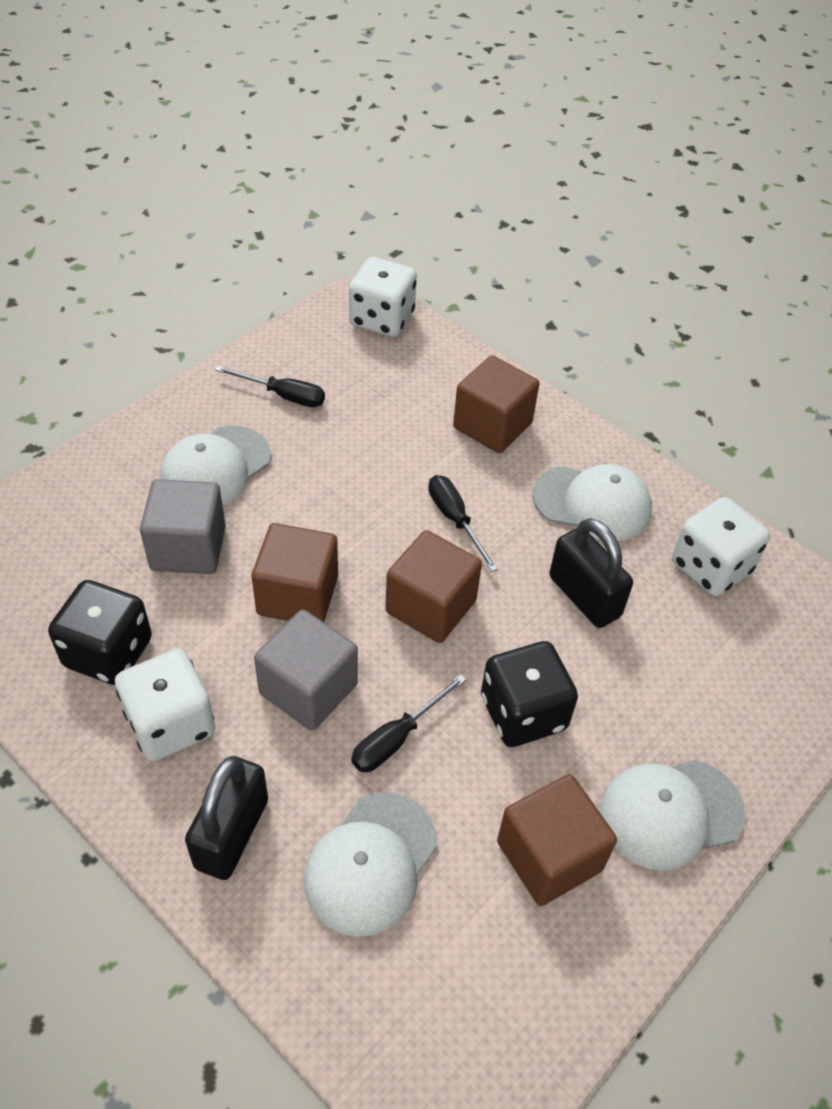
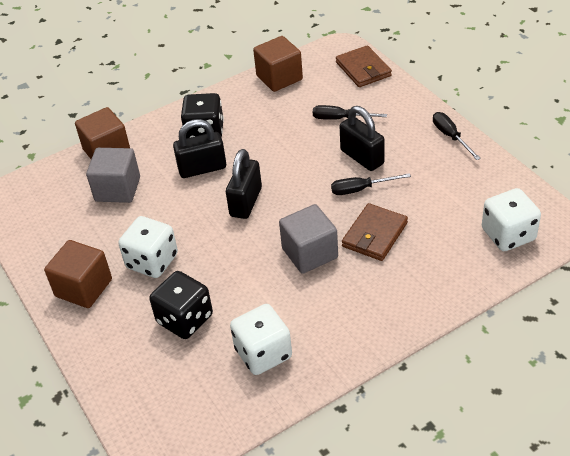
black padlock: 2 -> 3
brown cube: 4 -> 3
brown wallet: 0 -> 2
white cap: 4 -> 0

